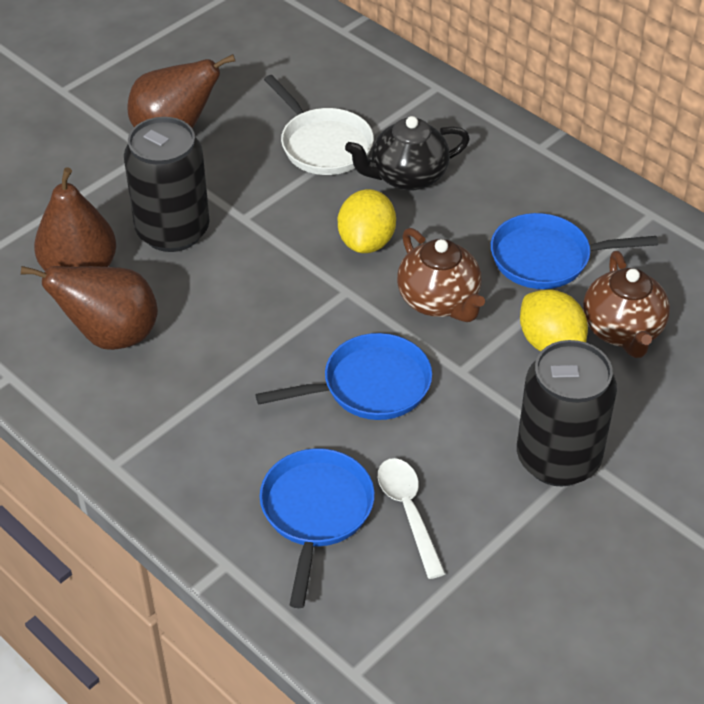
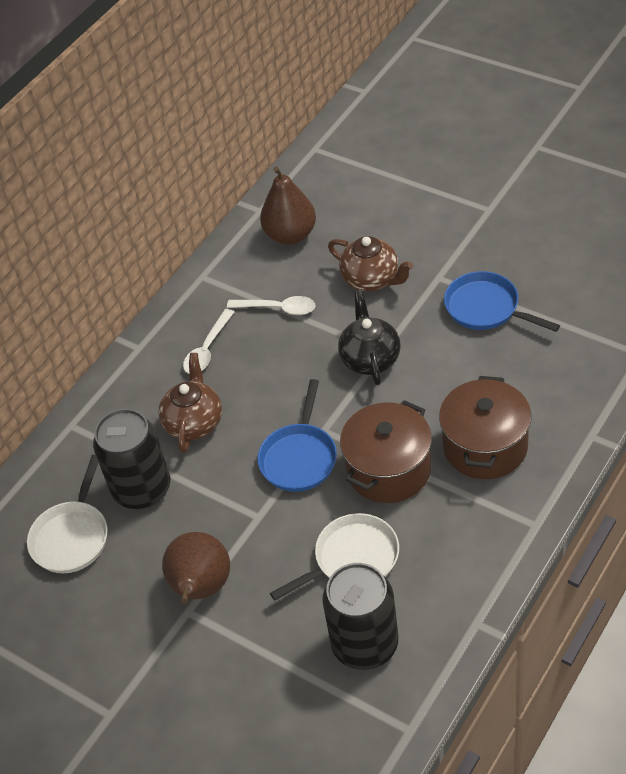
blue pan: 3 -> 2
brown pear: 3 -> 2
brown pot: 0 -> 2
white pan: 1 -> 2
white spoon: 1 -> 2
yellow lemon: 2 -> 0

